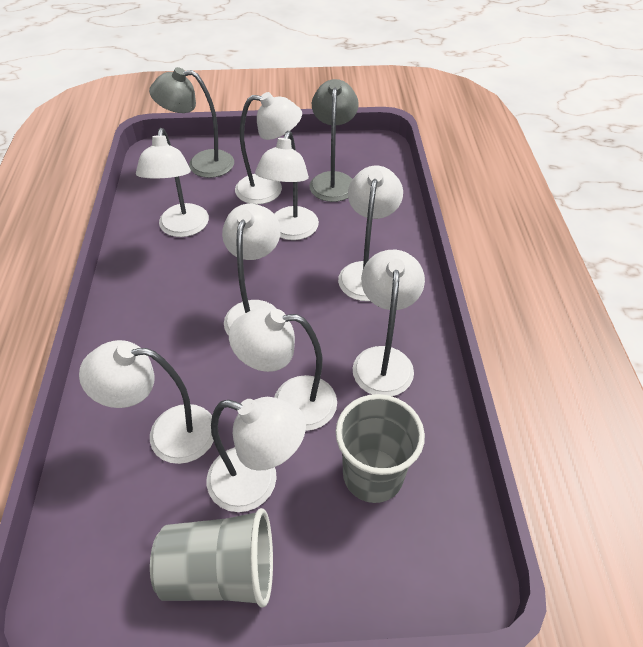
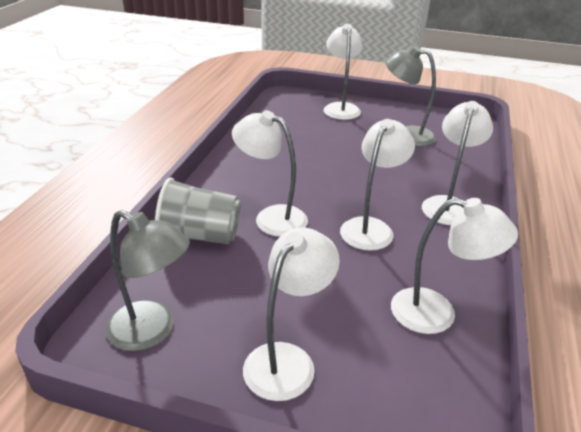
grey cup: 2 -> 1
white lamp: 9 -> 6

